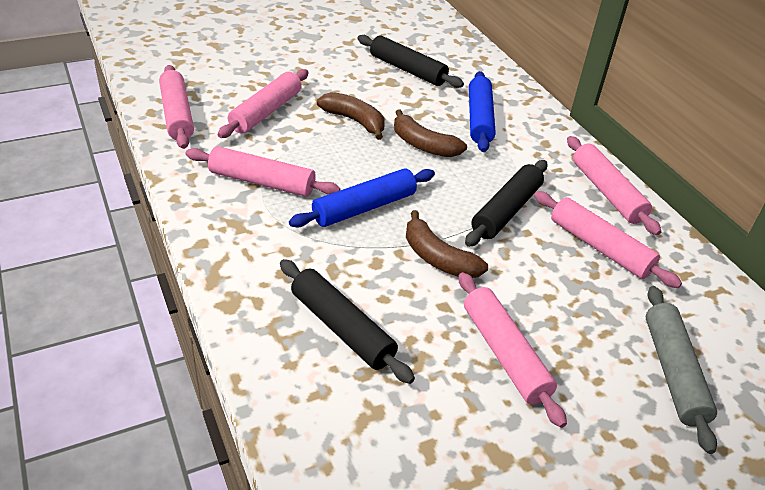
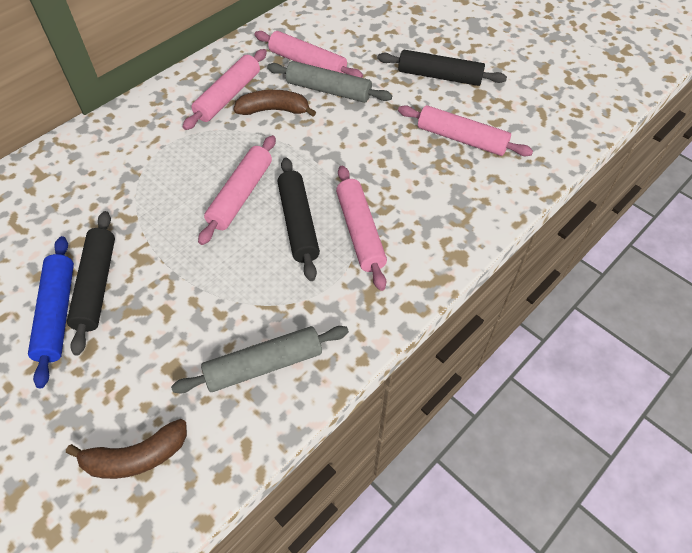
blue rolling pin: 2 -> 1
brown banana: 3 -> 2
grey rolling pin: 1 -> 2
pink rolling pin: 6 -> 5

